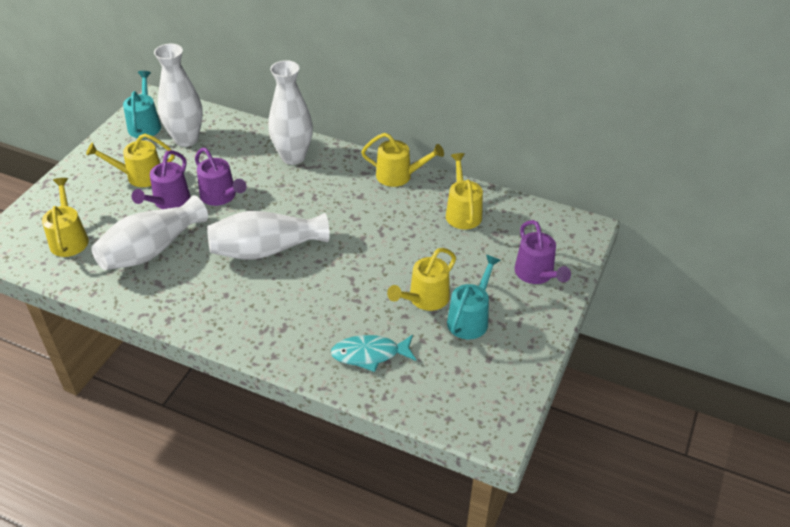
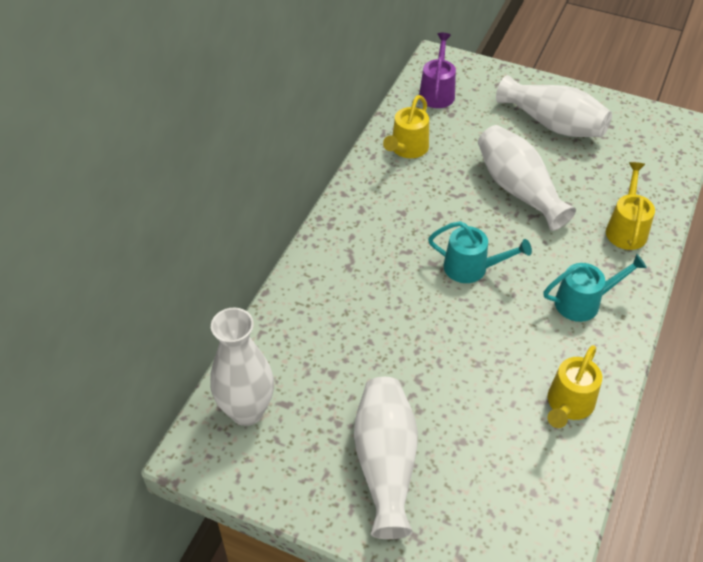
purple watering can: 3 -> 1
turquoise fish: 1 -> 0
yellow watering can: 5 -> 3

